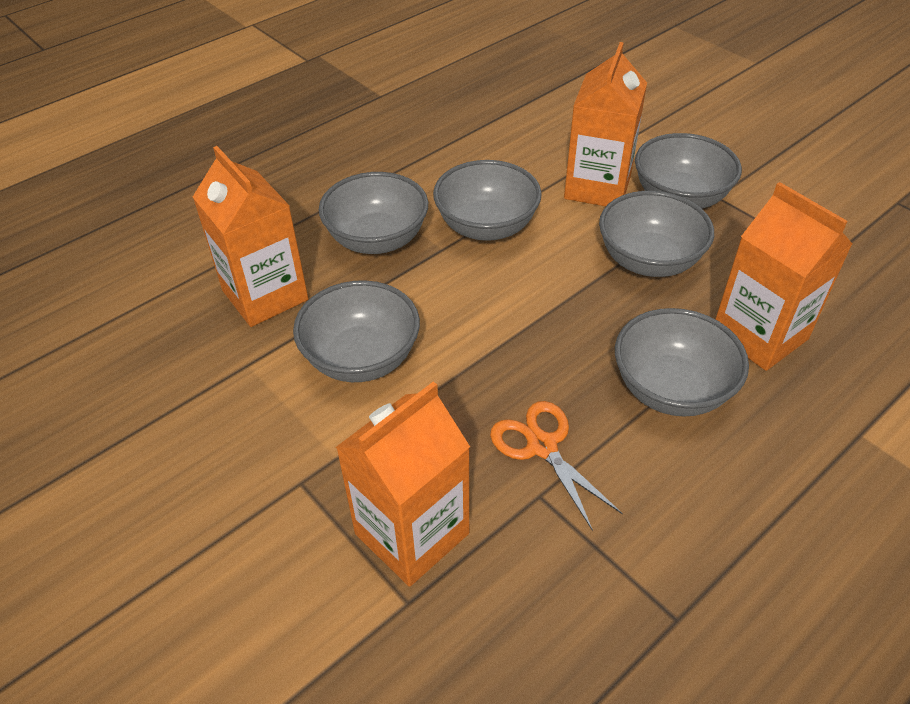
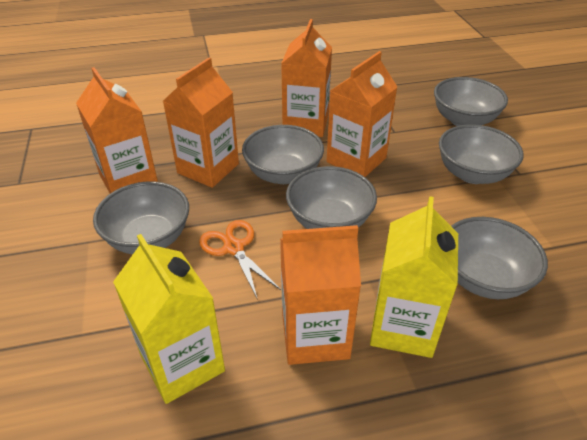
orange carton: 4 -> 5
yellow carton: 0 -> 2

